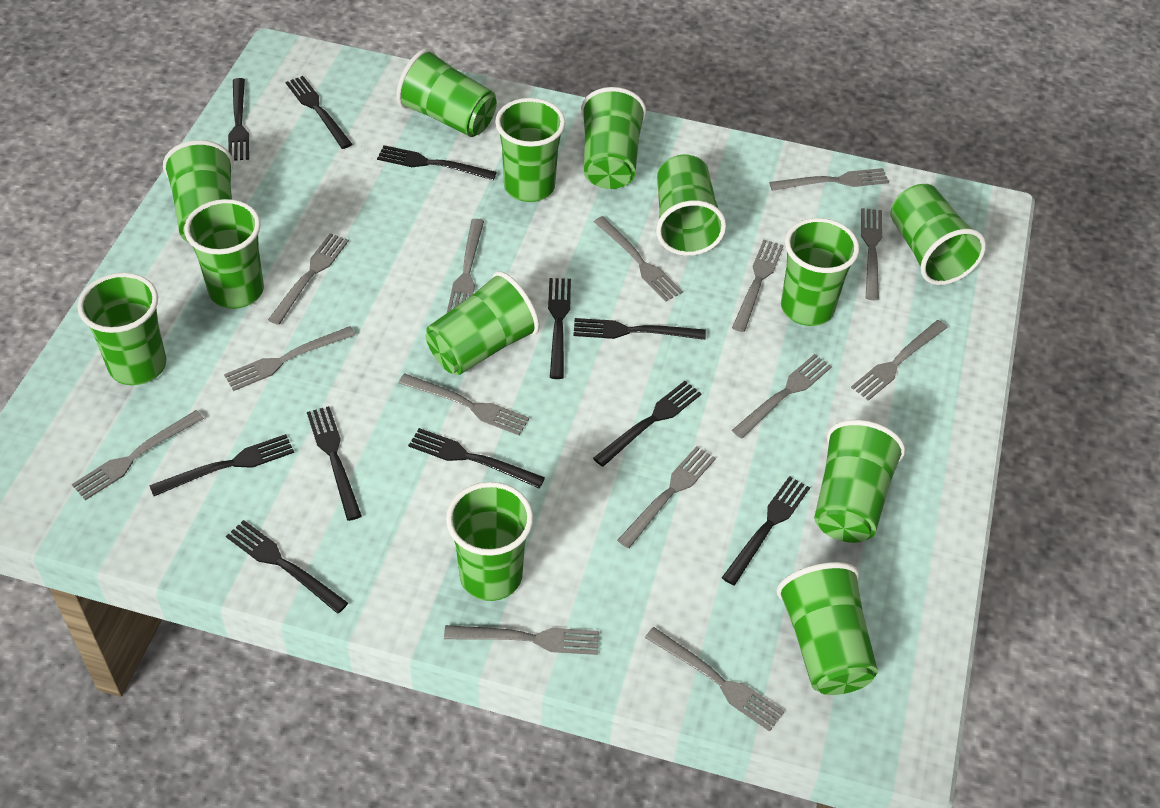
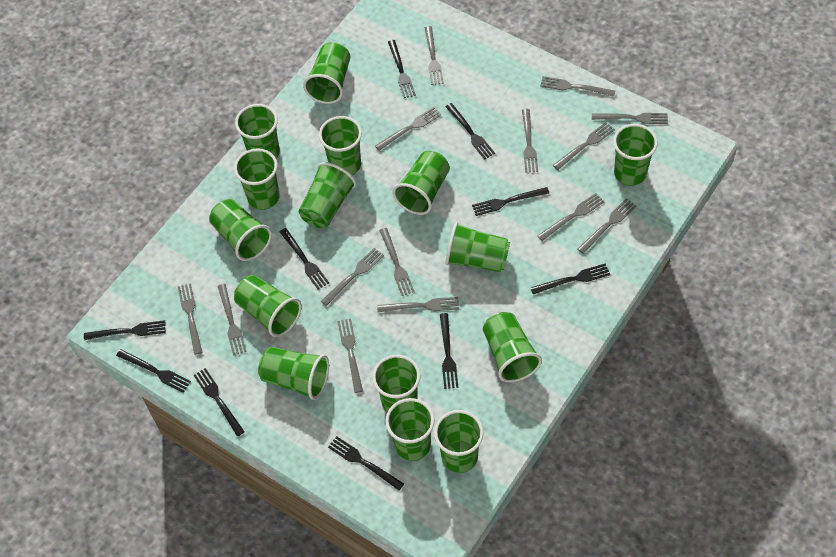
black fork: 11 -> 10
green cup: 13 -> 15

